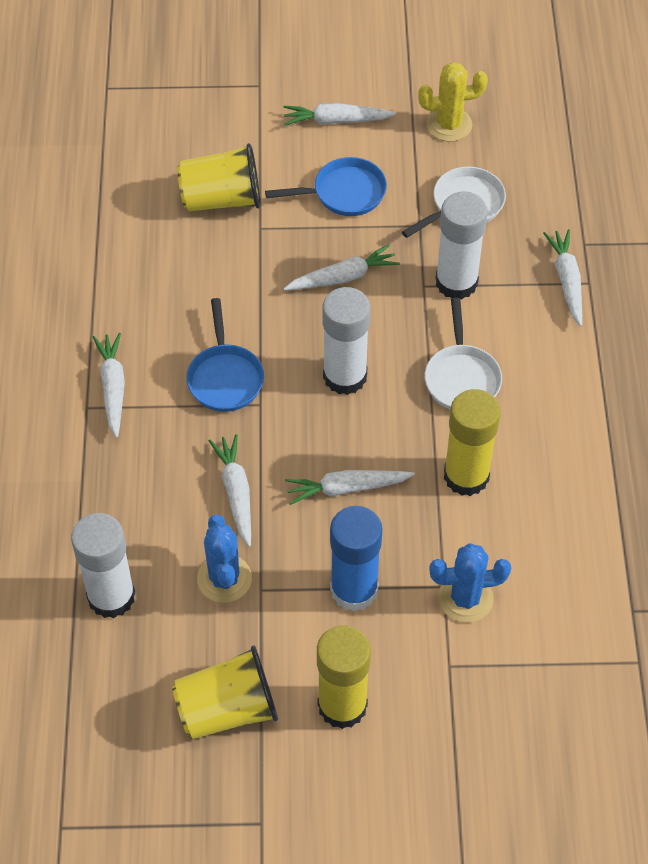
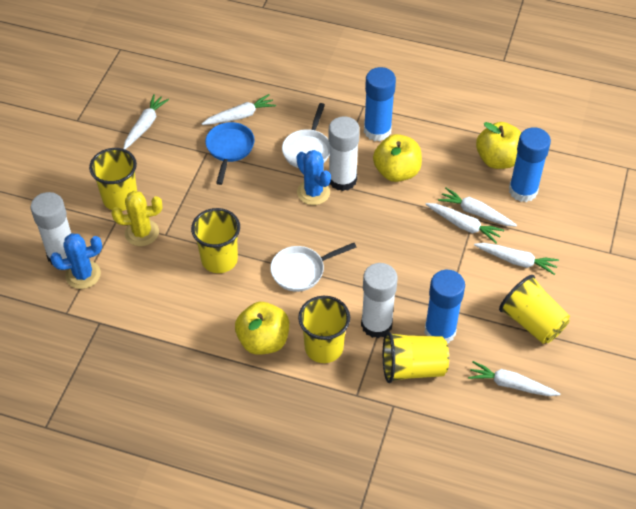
blue glue stick: 1 -> 3
blue pan: 2 -> 1
yellow apple: 0 -> 3
yellow cup: 2 -> 5
yellow glue stick: 2 -> 0

